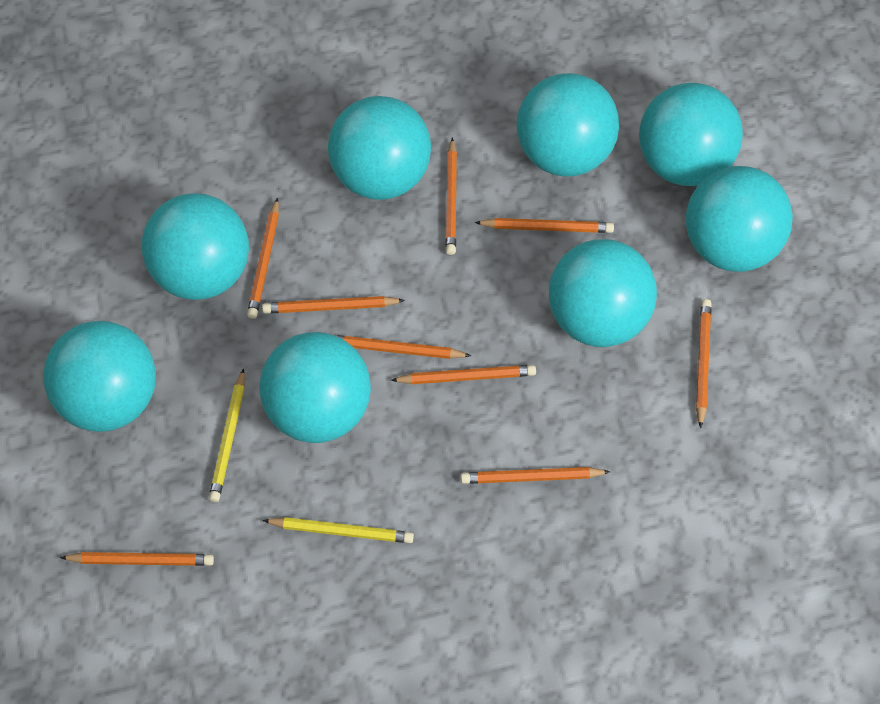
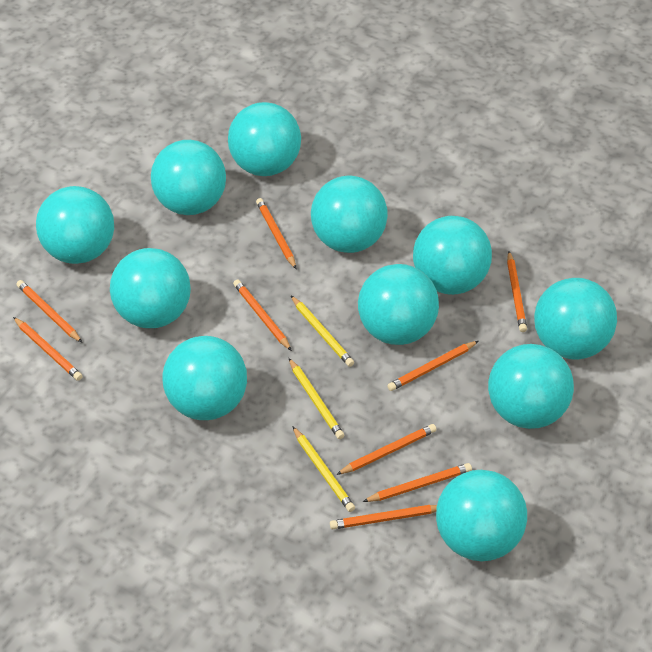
turquoise ball: 8 -> 11
yellow pencil: 2 -> 3

